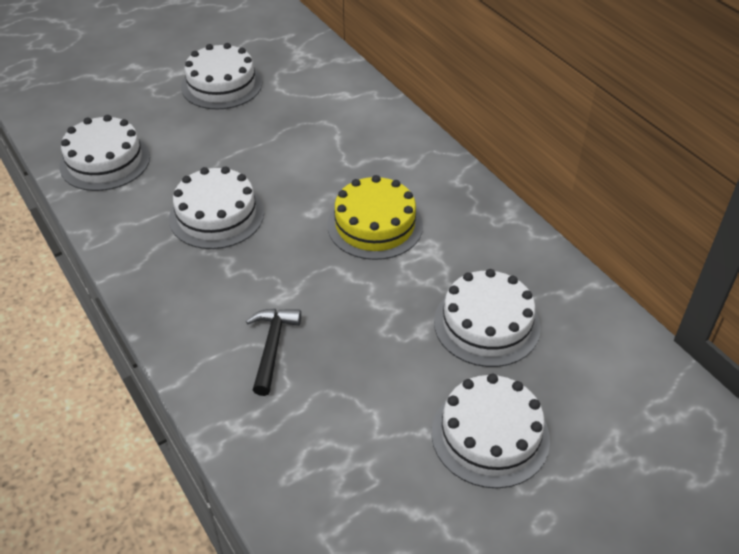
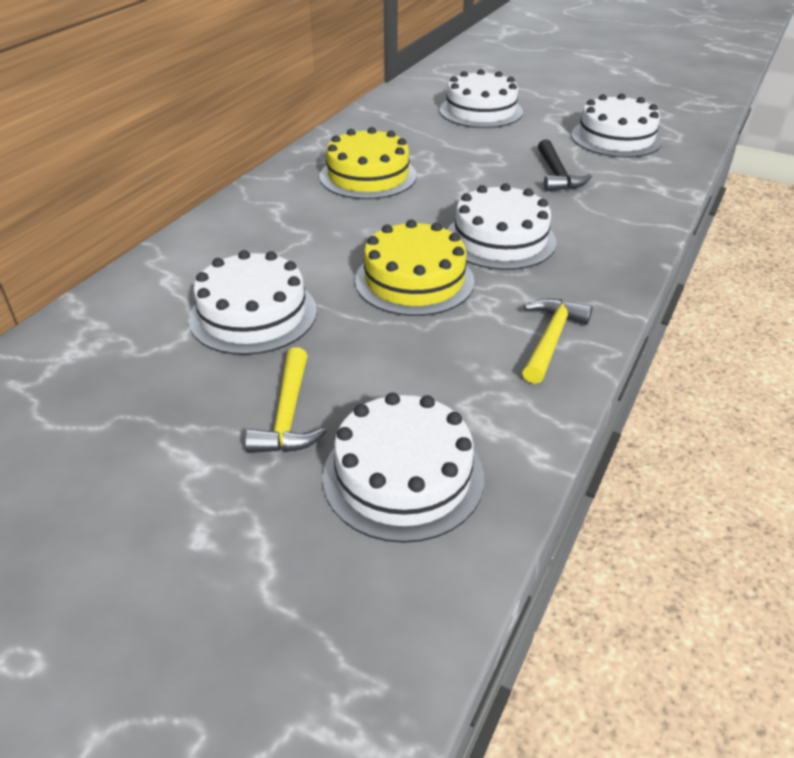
yellow cake: 1 -> 2
yellow hammer: 0 -> 2

